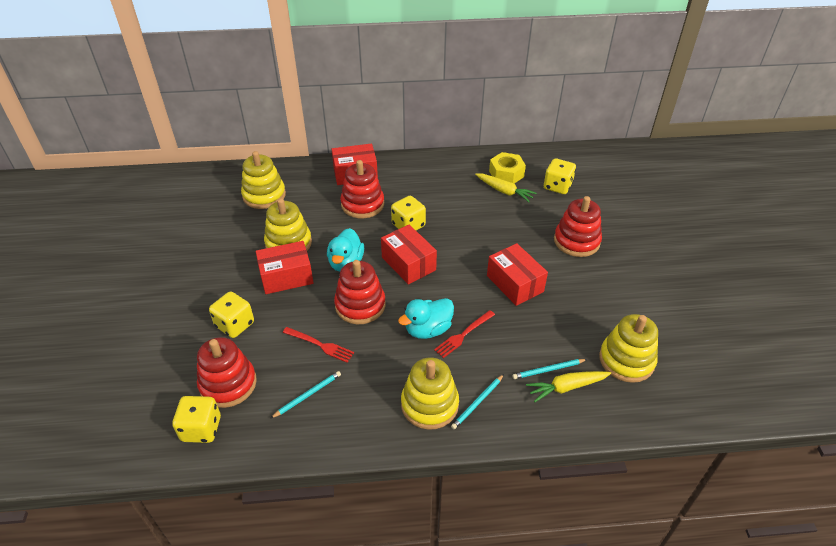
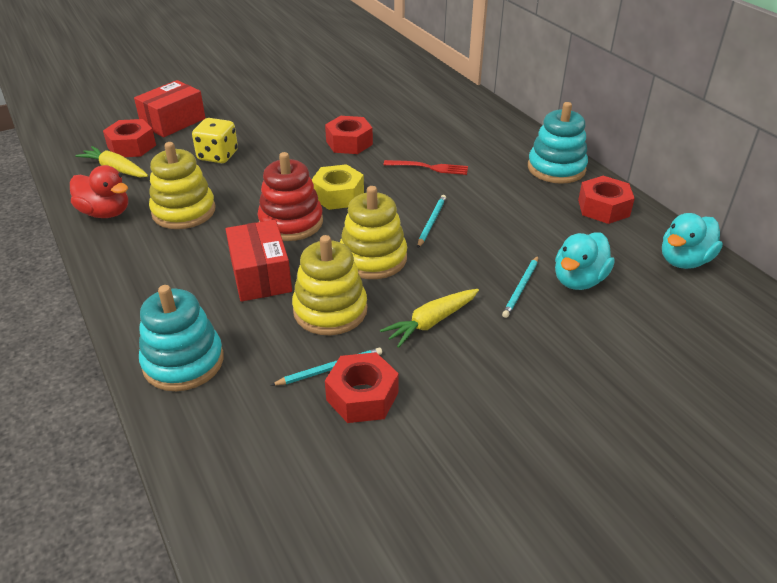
red box: 4 -> 2
red duck: 0 -> 1
red fork: 2 -> 1
red nut: 0 -> 4
red stacking toy: 4 -> 1
turquoise stacking toy: 0 -> 2
yellow dice: 4 -> 1
yellow stacking toy: 4 -> 3

